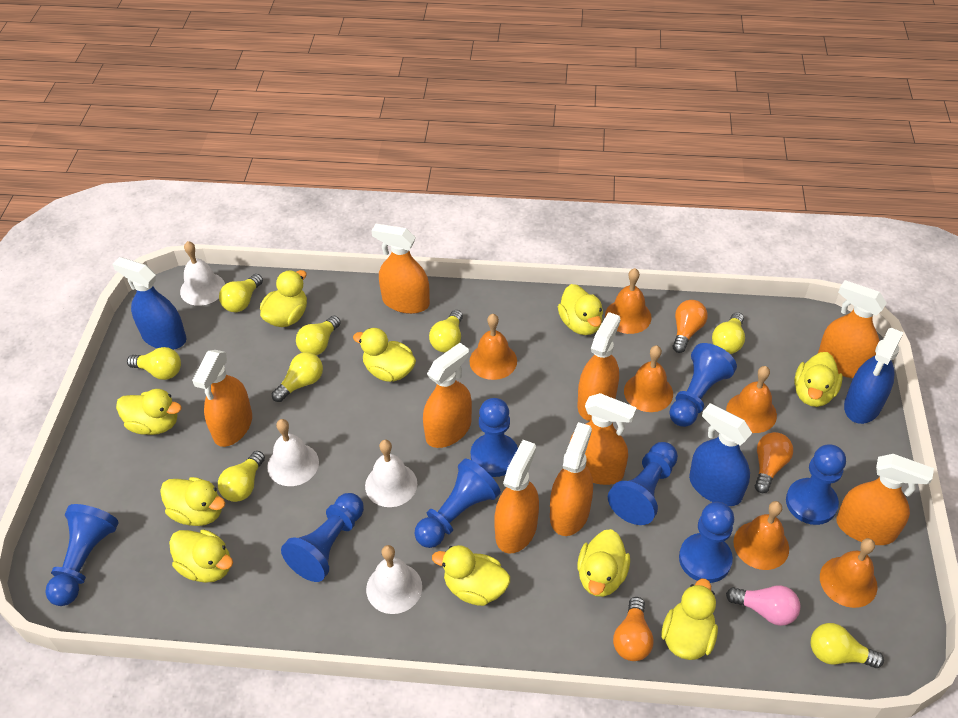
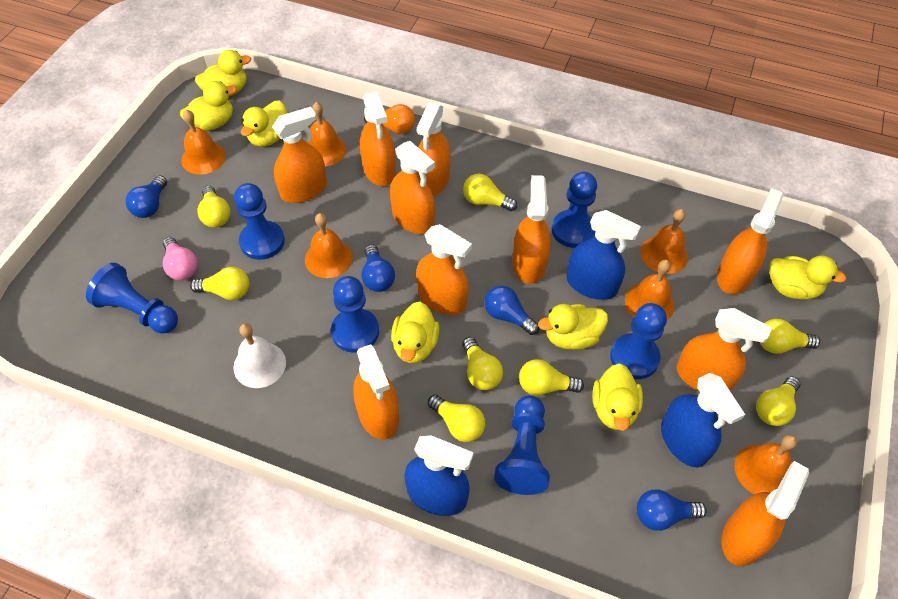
blue light bulb: 0 -> 4
blue pawn: 8 -> 6
orange light bulb: 3 -> 1
orange spray bottle: 9 -> 10
white bell: 4 -> 1
yellow duck: 10 -> 7

